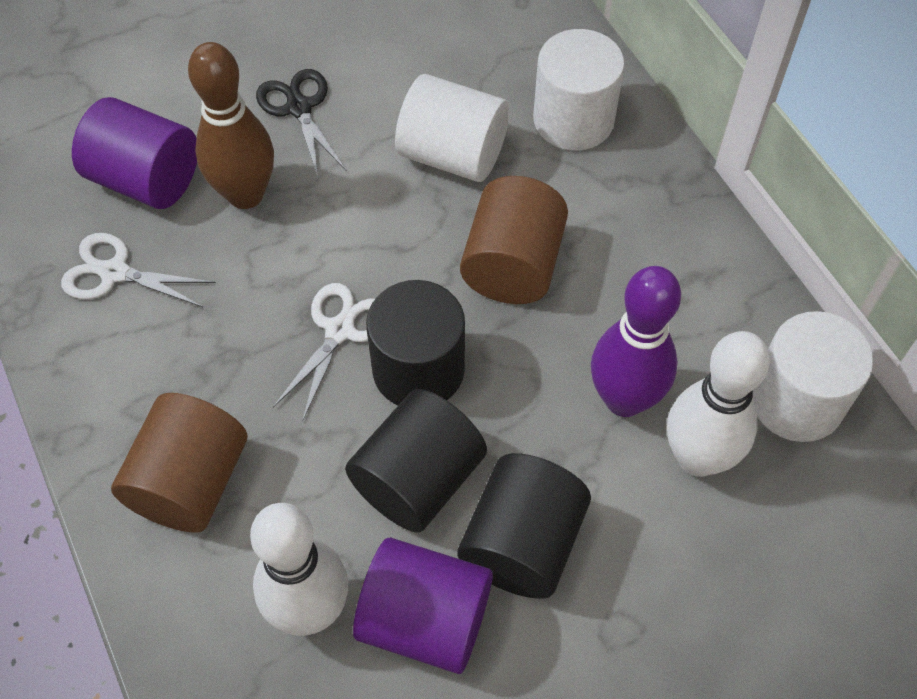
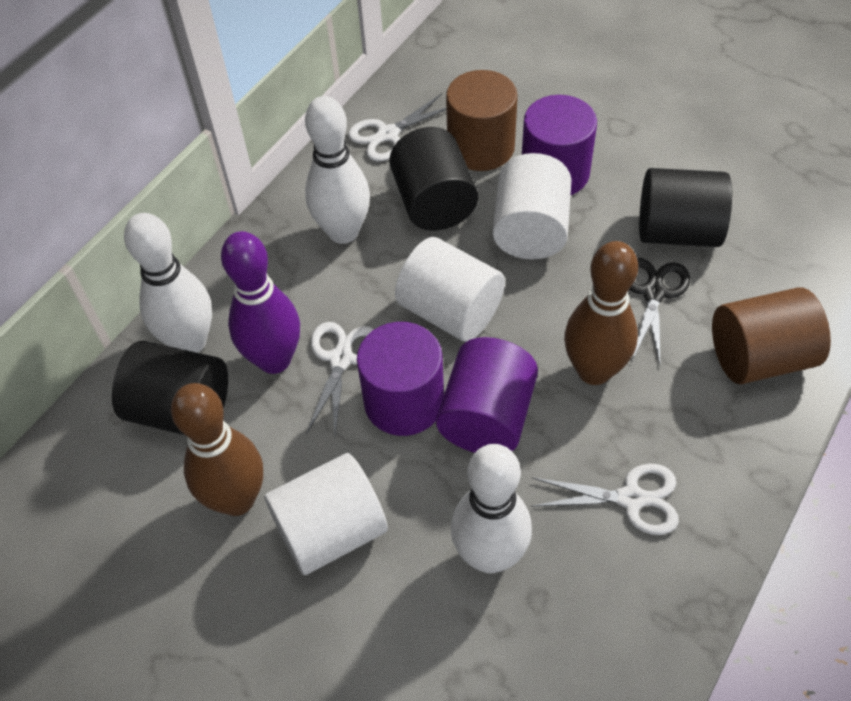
brown bowling pin: 1 -> 2
purple cylinder: 2 -> 3
white bowling pin: 2 -> 3
white scissors: 2 -> 3

